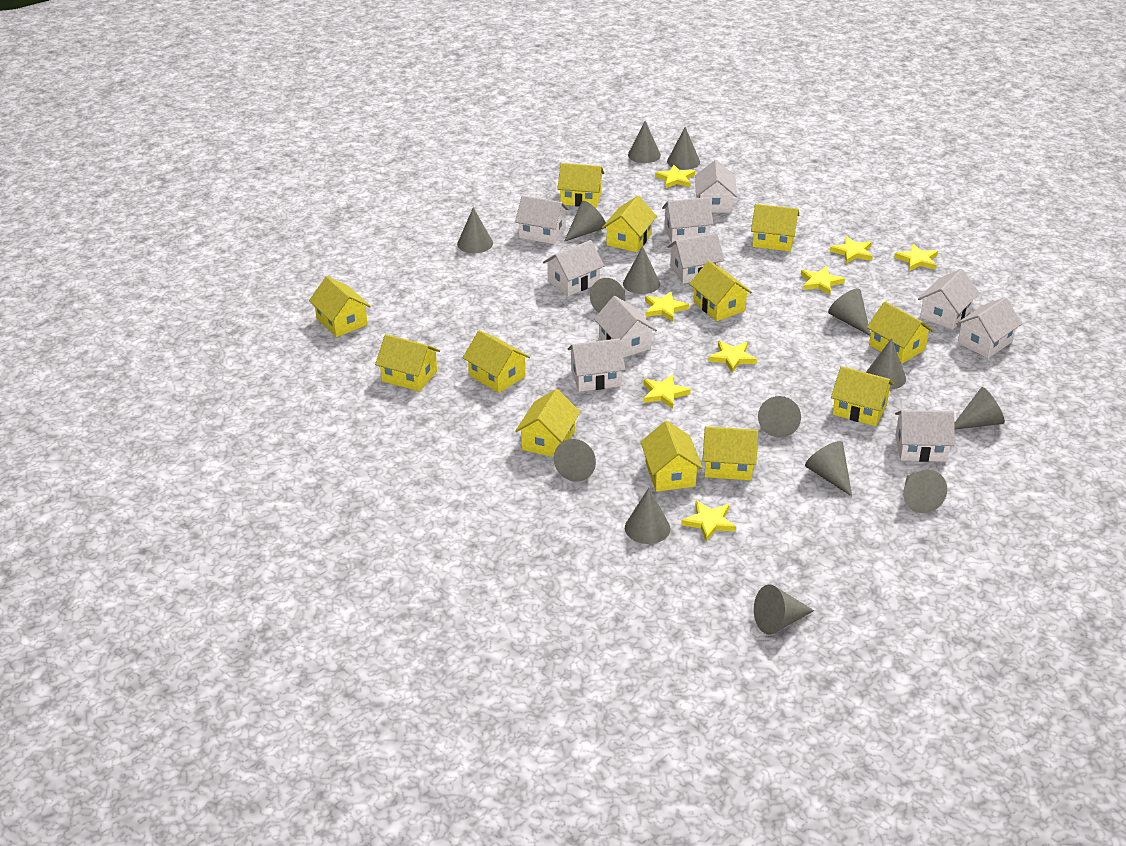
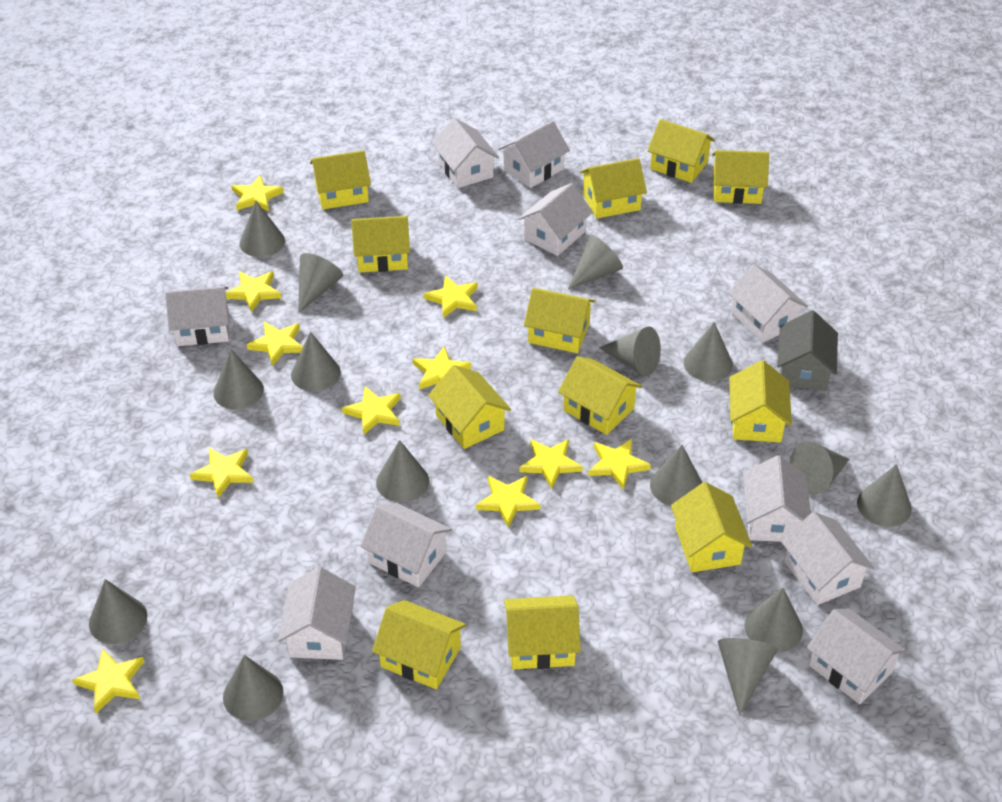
grey house: 0 -> 1
yellow star: 8 -> 11

